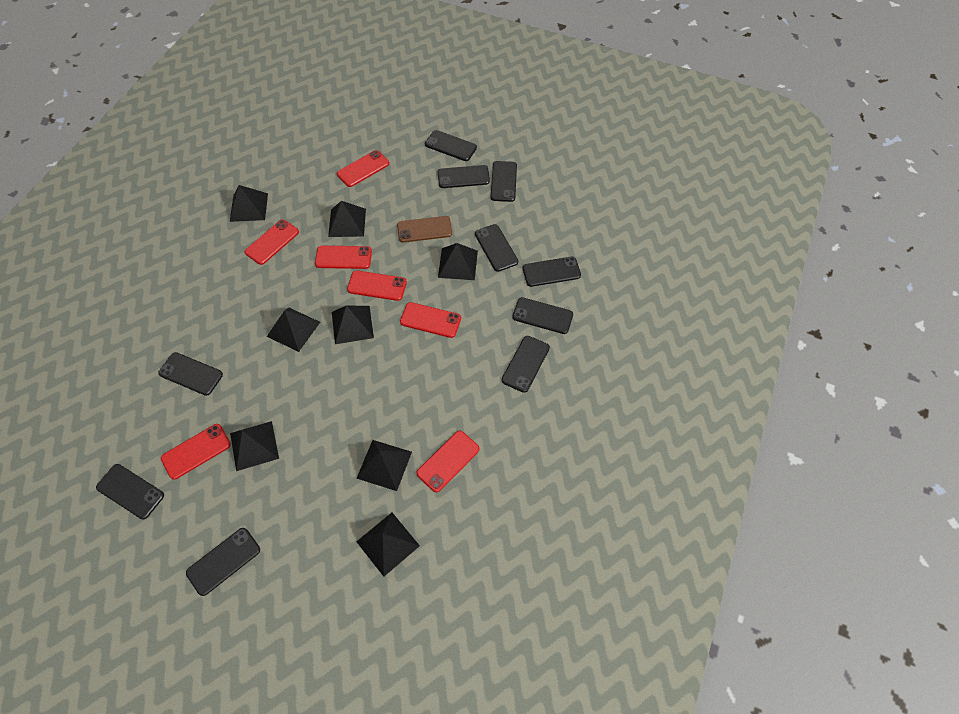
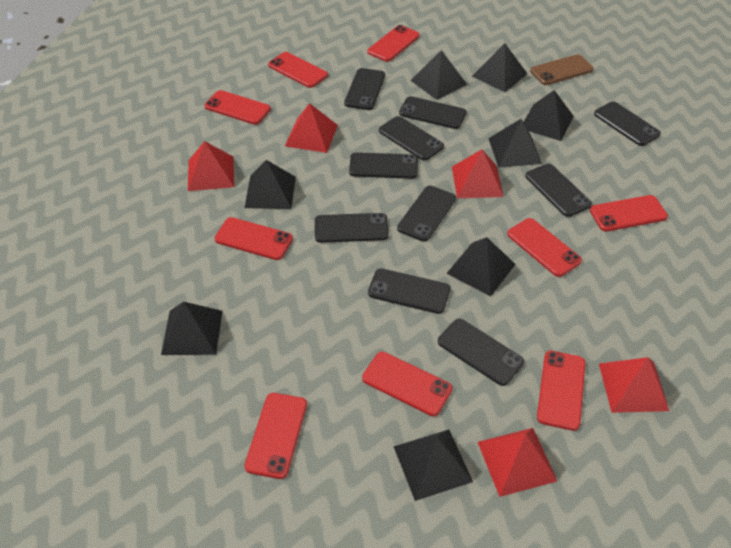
red phone: 7 -> 9
red pyramid: 0 -> 5

